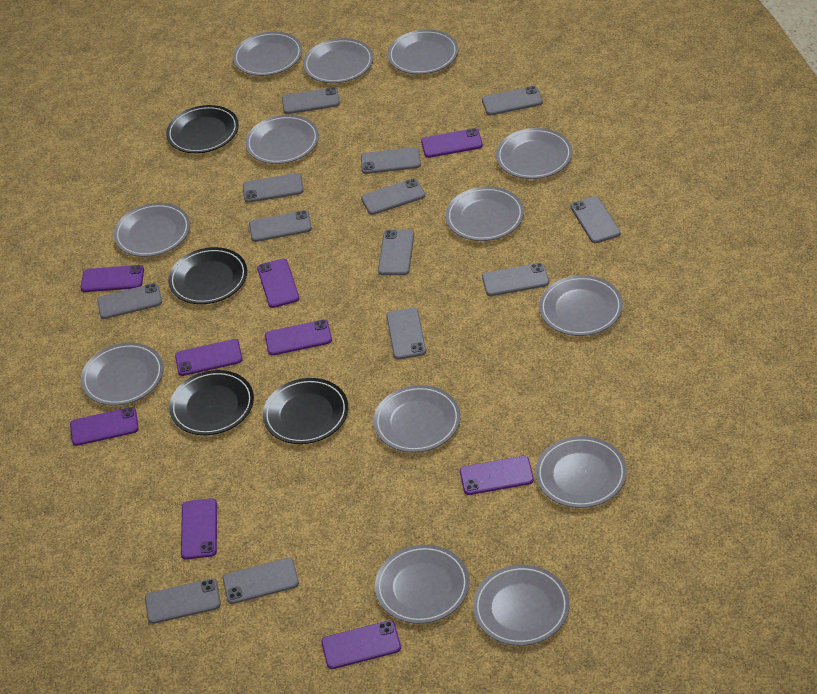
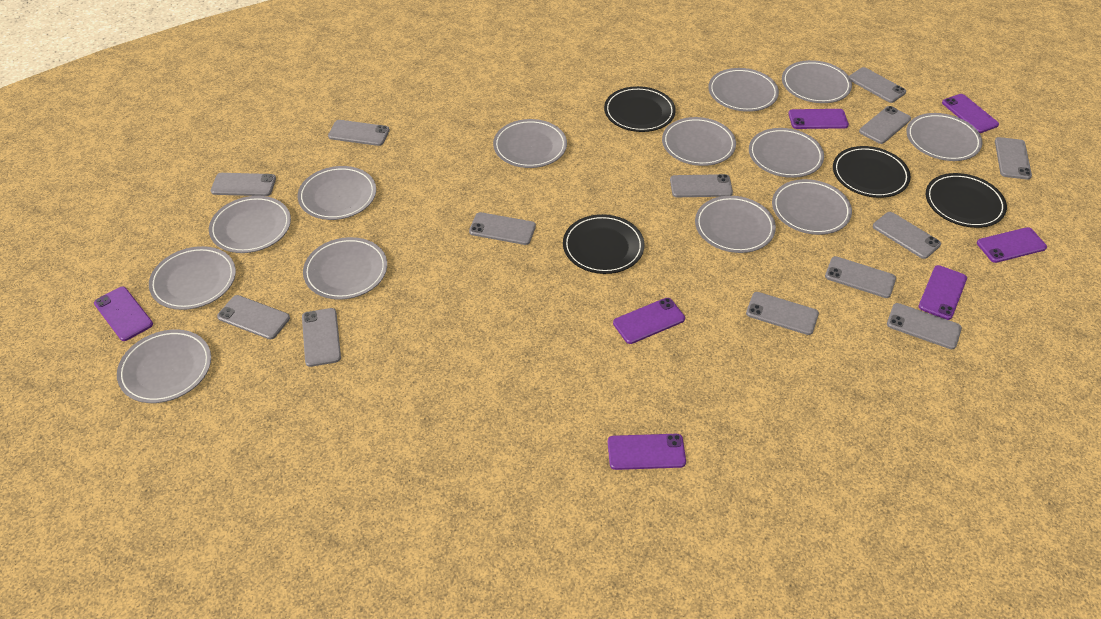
purple phone: 9 -> 7

